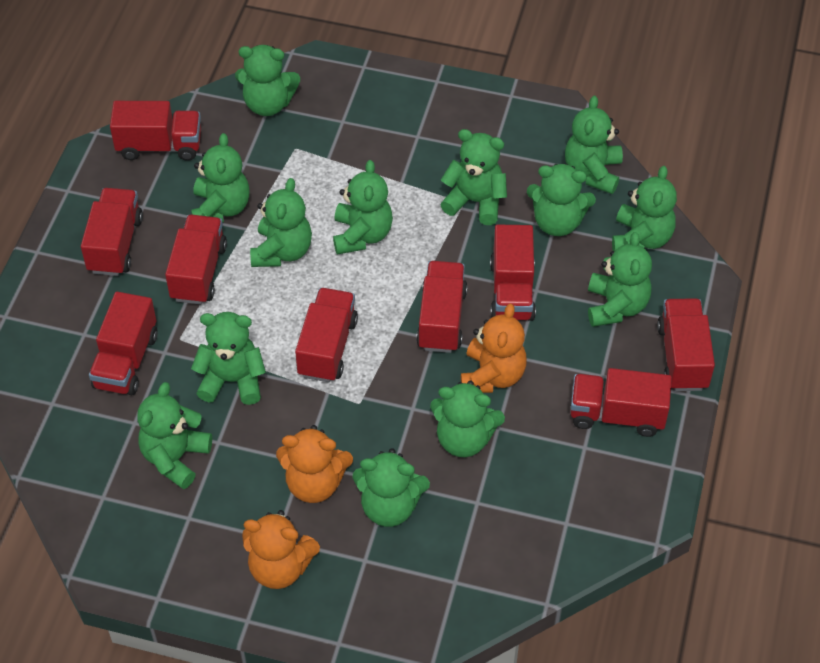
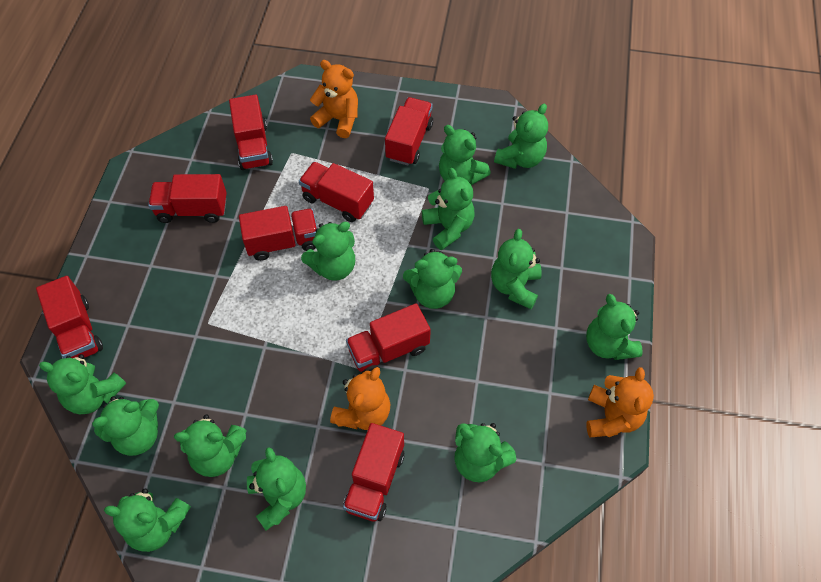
red truck: 9 -> 8

